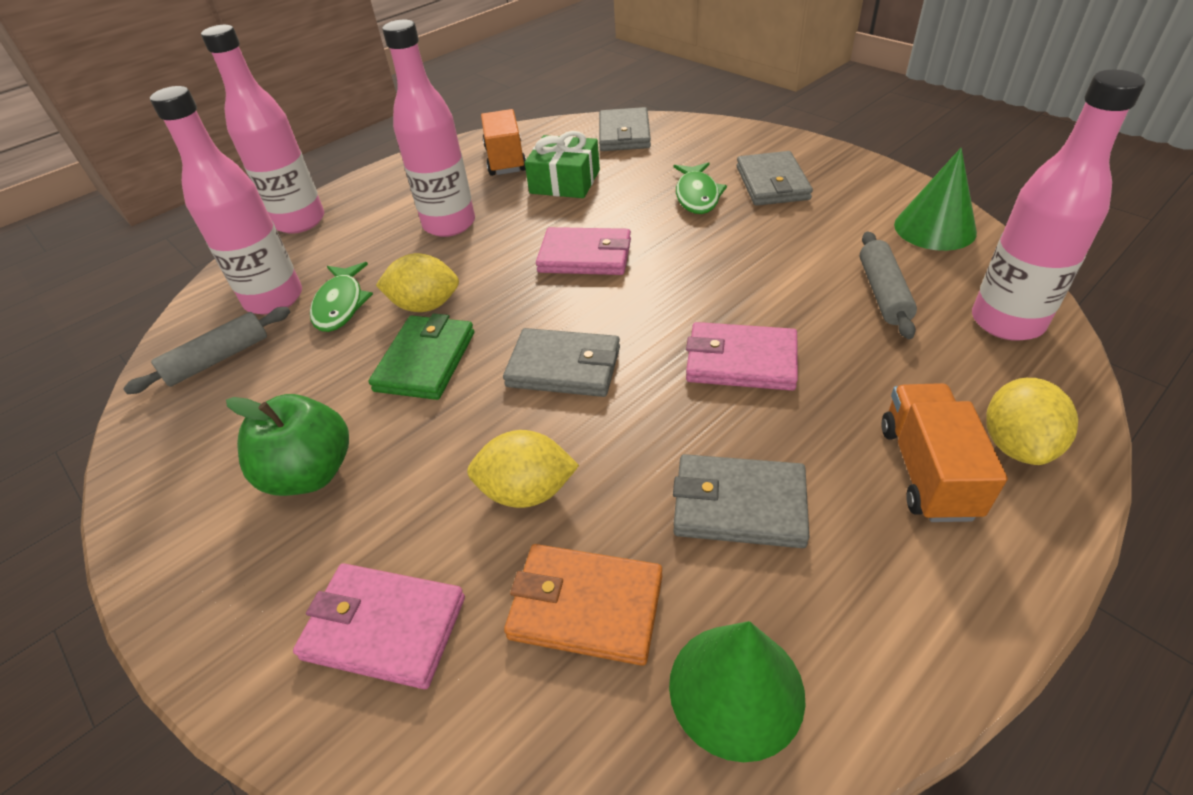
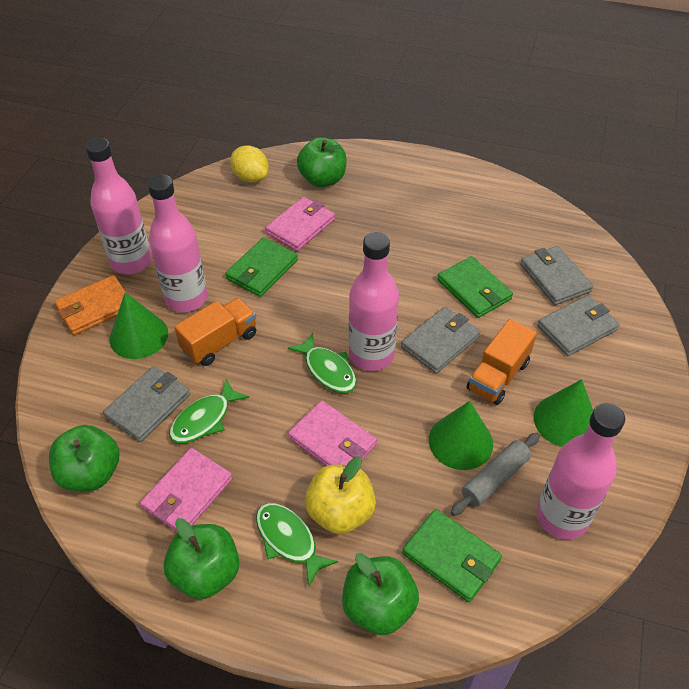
green apple: 1 -> 4
green cone: 2 -> 3
green fish: 2 -> 3
green gift: 1 -> 0
green wallet: 1 -> 3
grey rolling pin: 2 -> 1
yellow apple: 0 -> 1
yellow lemon: 3 -> 1

